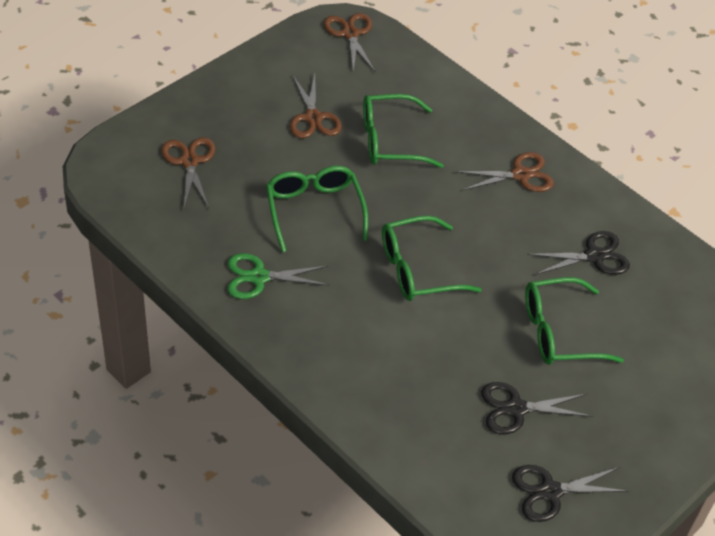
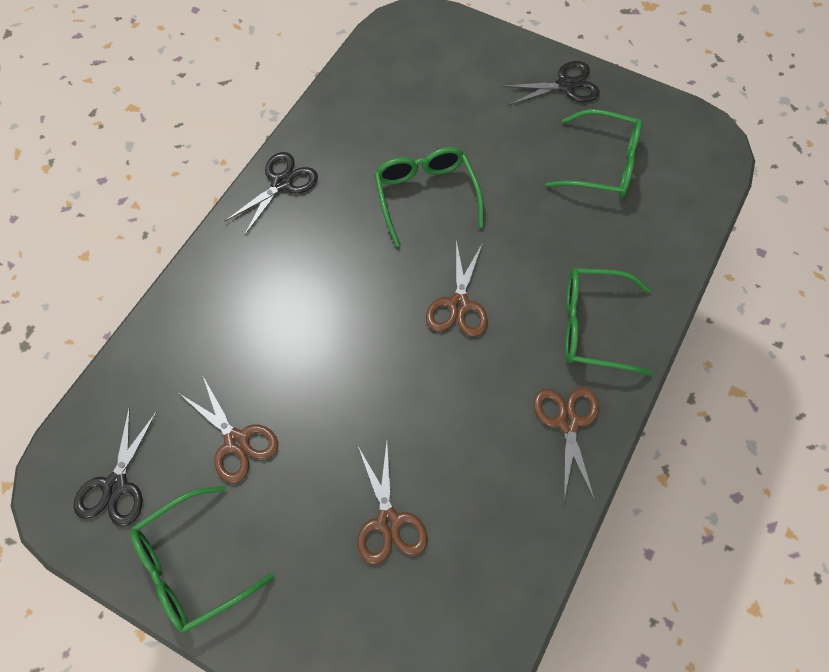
green scissors: 1 -> 0

